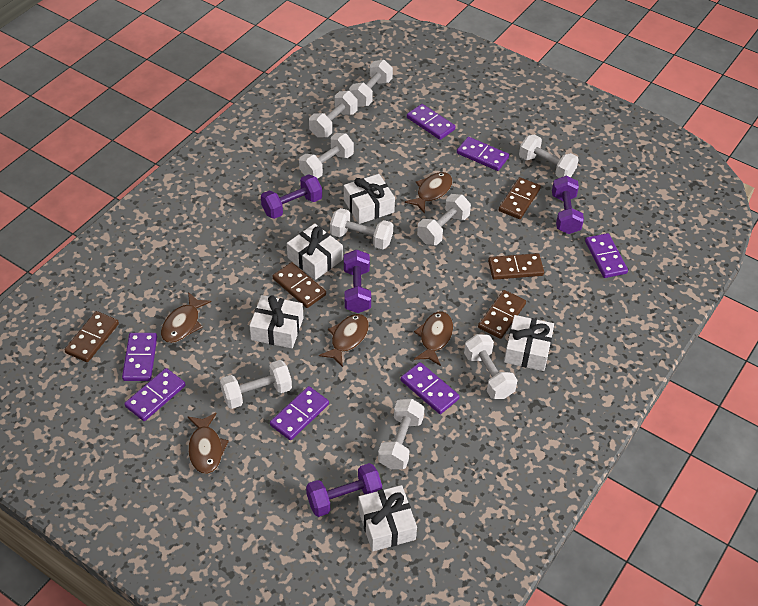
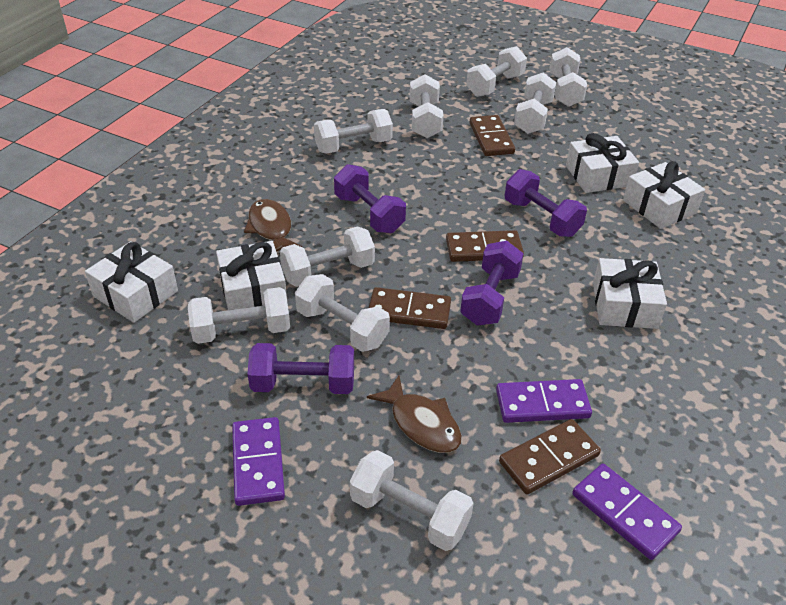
brown domino: 5 -> 4
brown fish: 5 -> 2
purple domino: 7 -> 3

